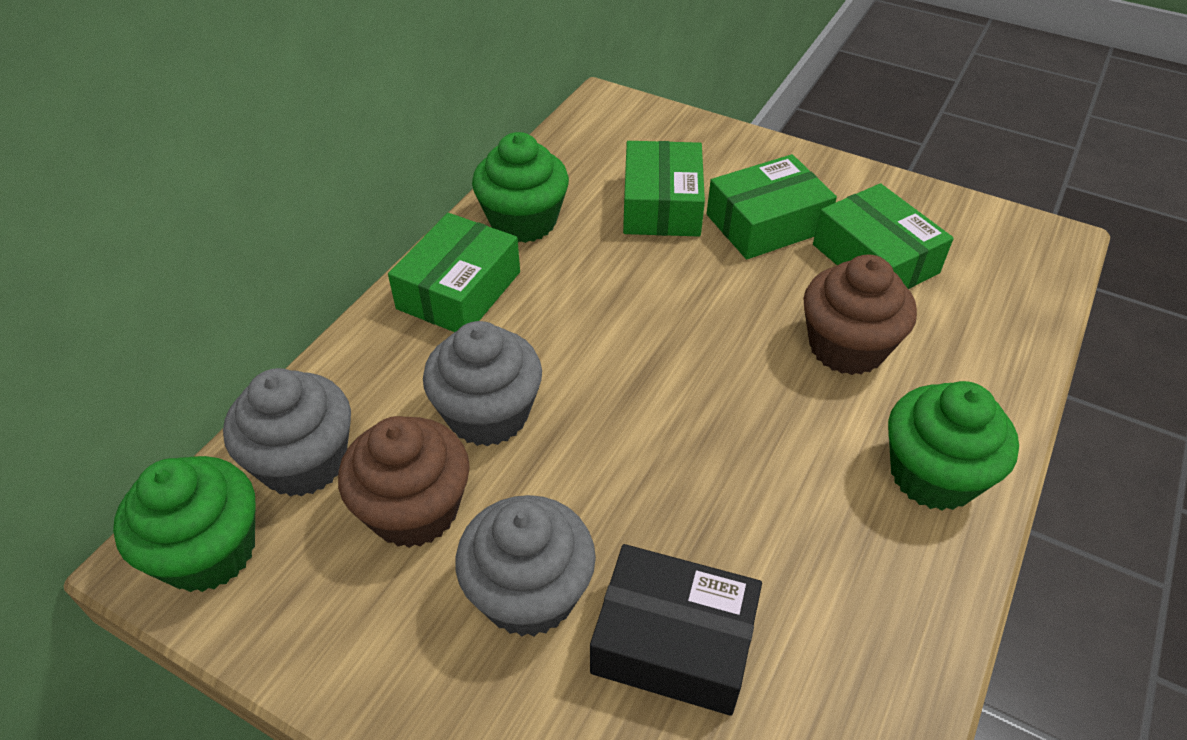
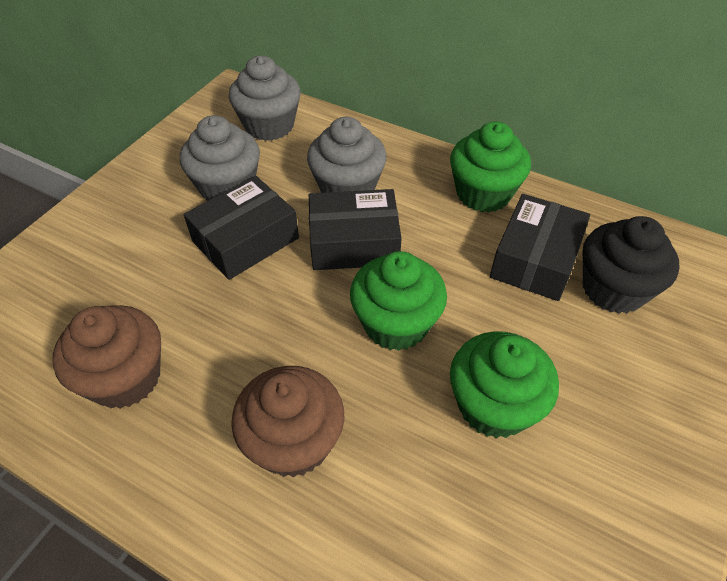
black box: 1 -> 3
black cupcake: 0 -> 1
green box: 4 -> 0

